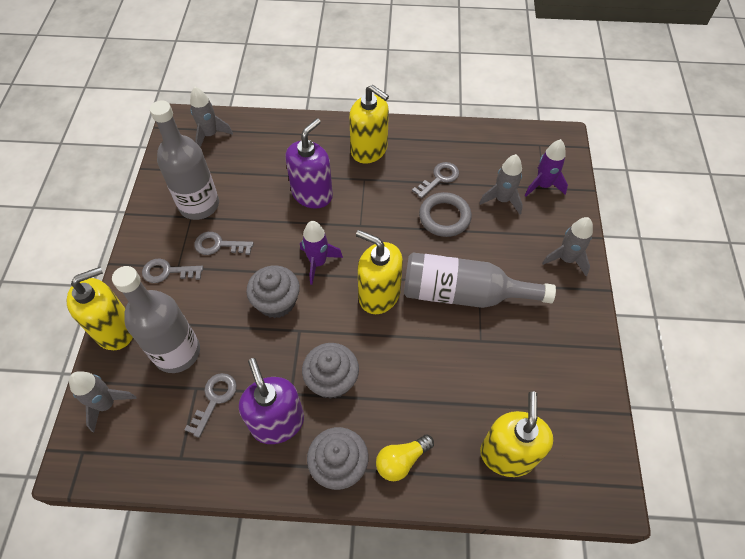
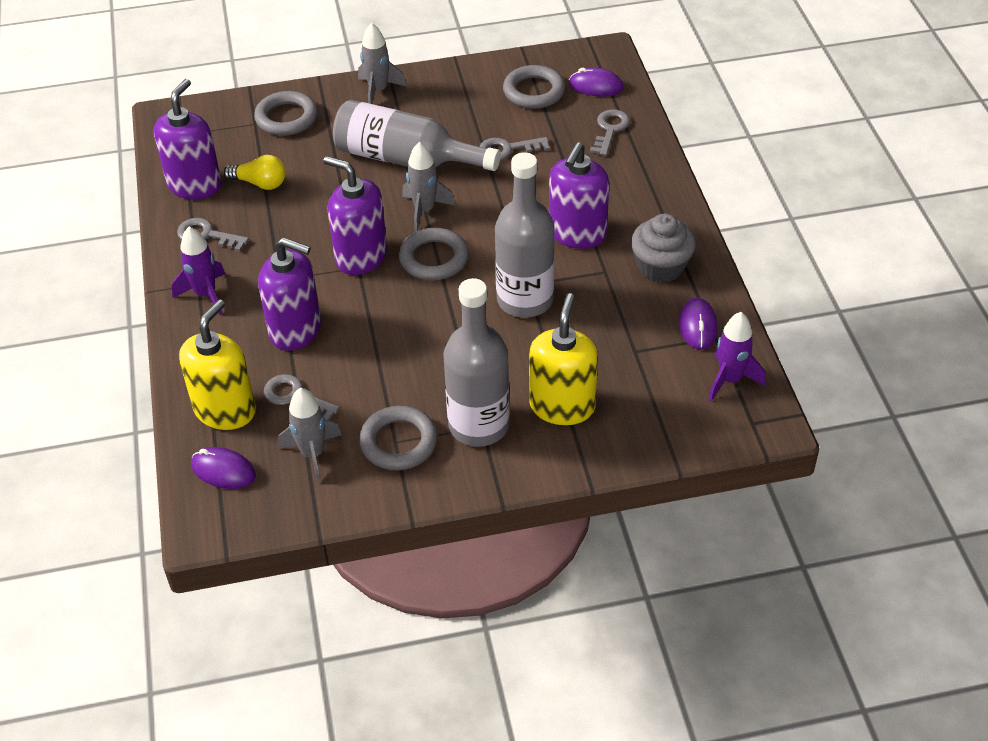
grey cupcake: 3 -> 1
grey ring: 1 -> 4
grey rocket: 4 -> 3
purple mouse: 0 -> 3
purple soap dispenser: 2 -> 4
yellow soap dispenser: 4 -> 2

